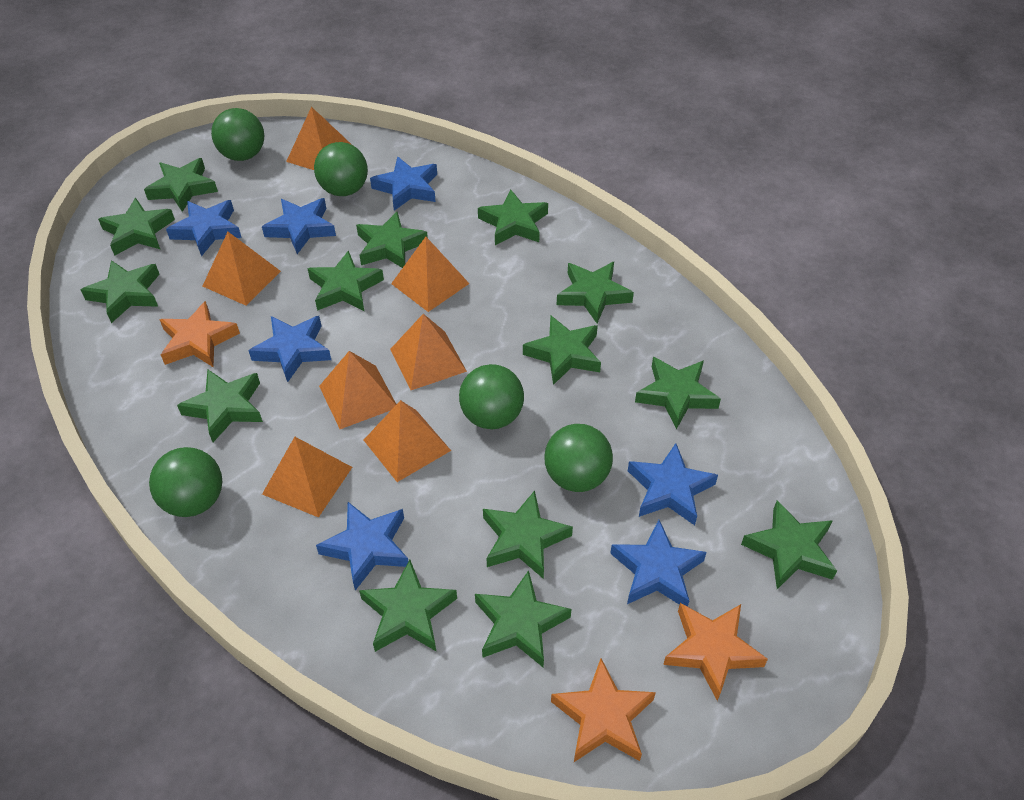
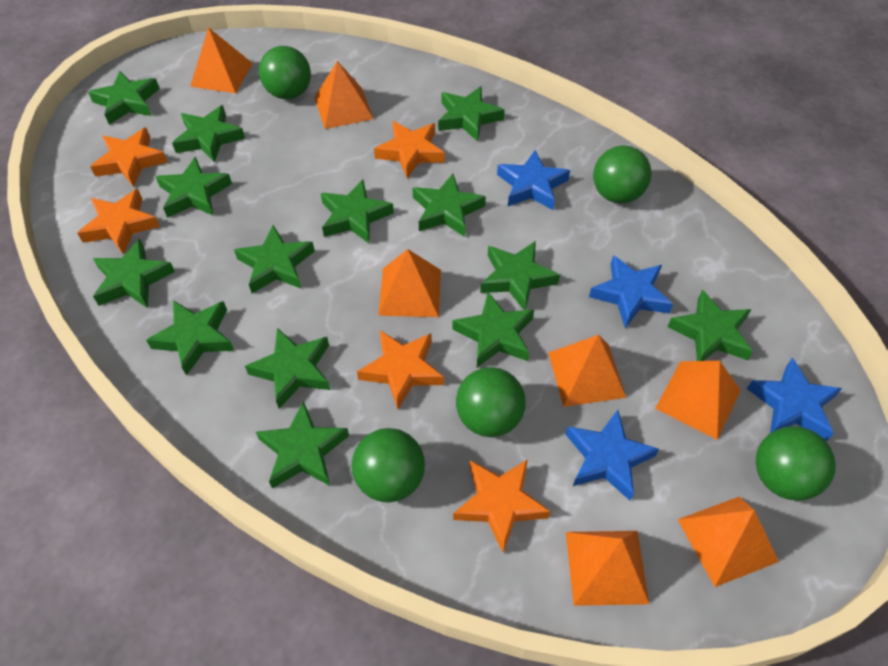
blue star: 7 -> 4
orange star: 3 -> 5

